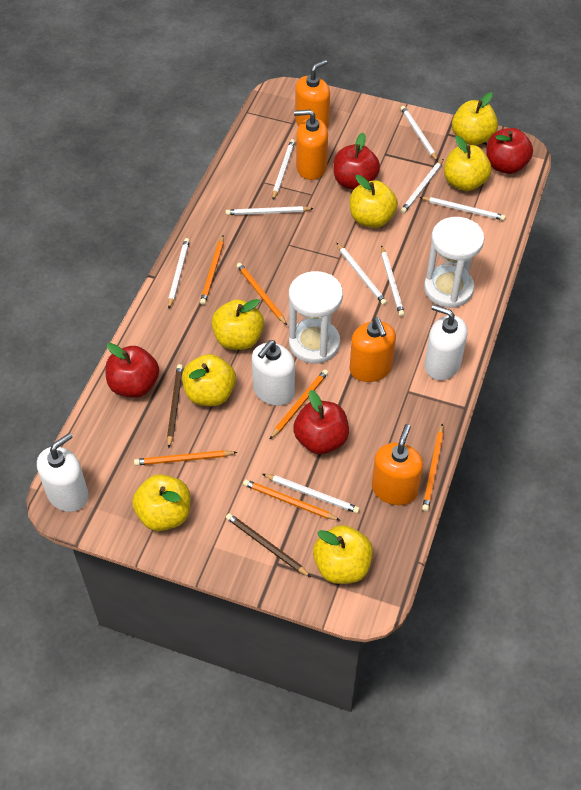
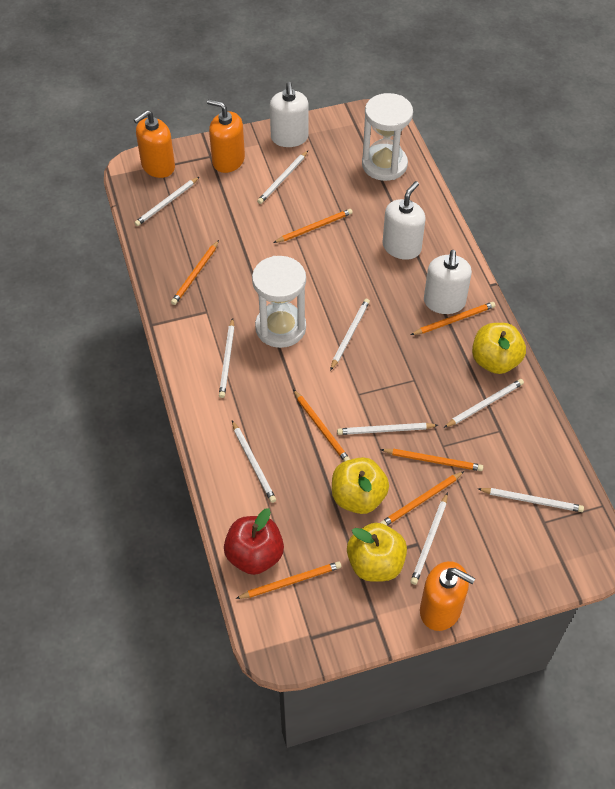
brown pencil: 2 -> 0
orange pencil: 6 -> 7
orange soap dispenser: 4 -> 3
red apple: 4 -> 1
yellow apple: 7 -> 3

